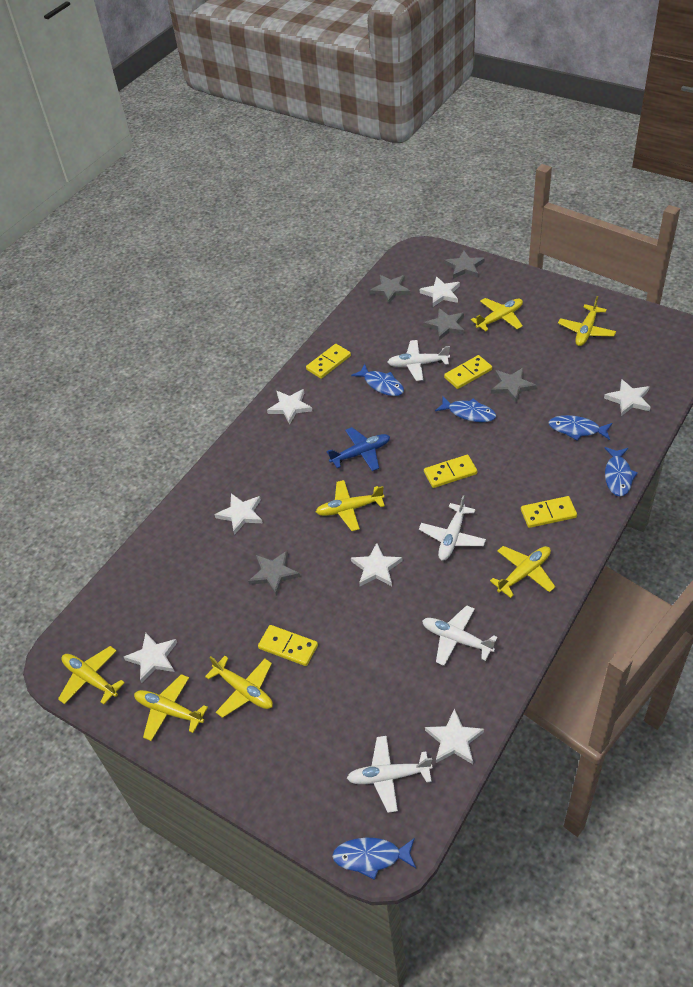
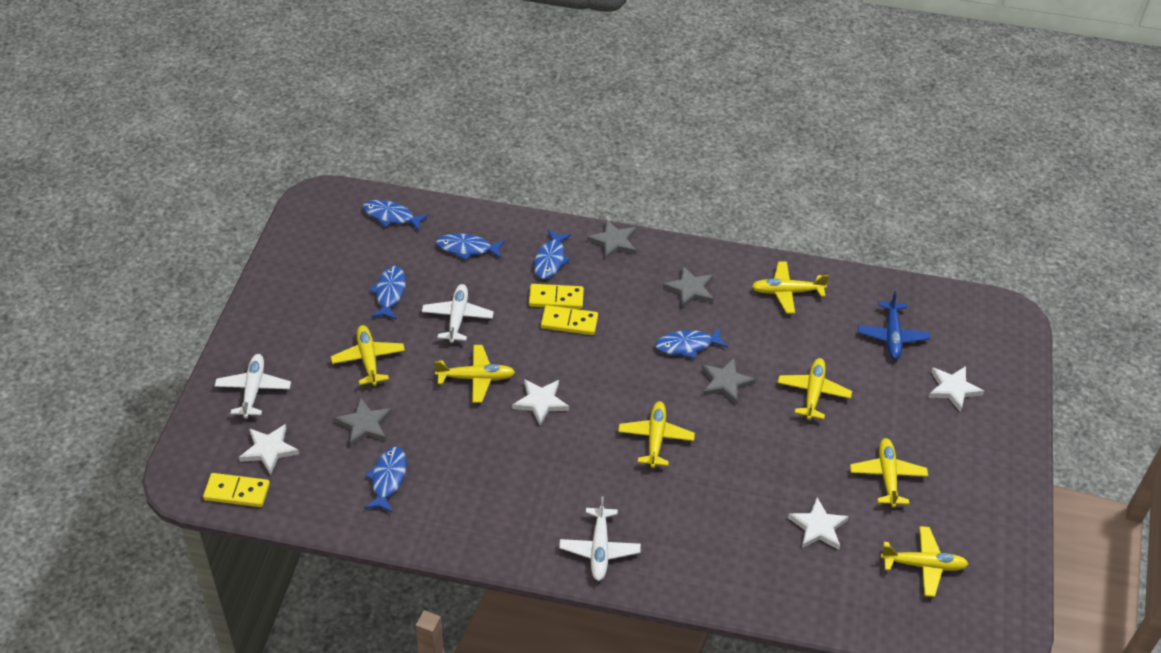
blue fish: 5 -> 6
grey star: 5 -> 4
white plane: 4 -> 3
white star: 7 -> 4
yellow domino: 5 -> 3

